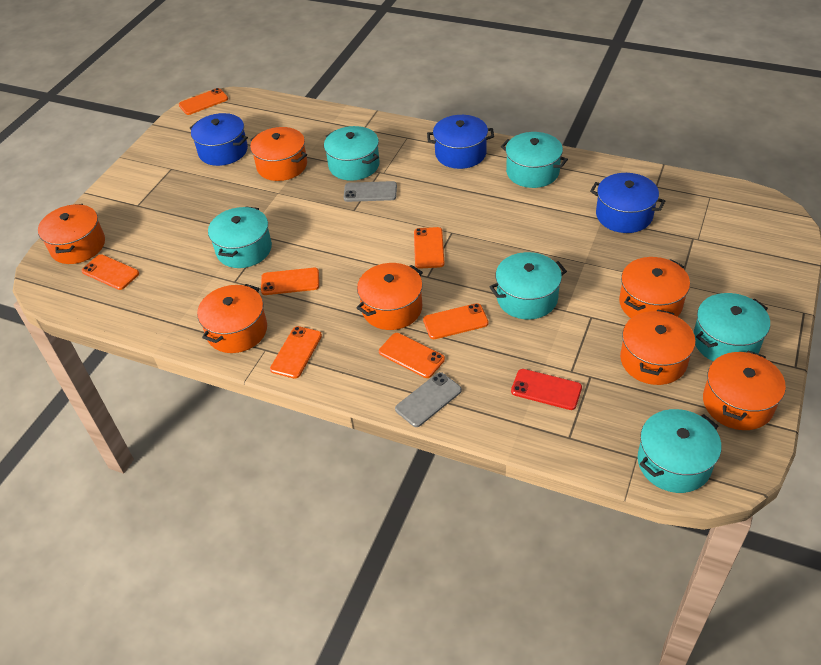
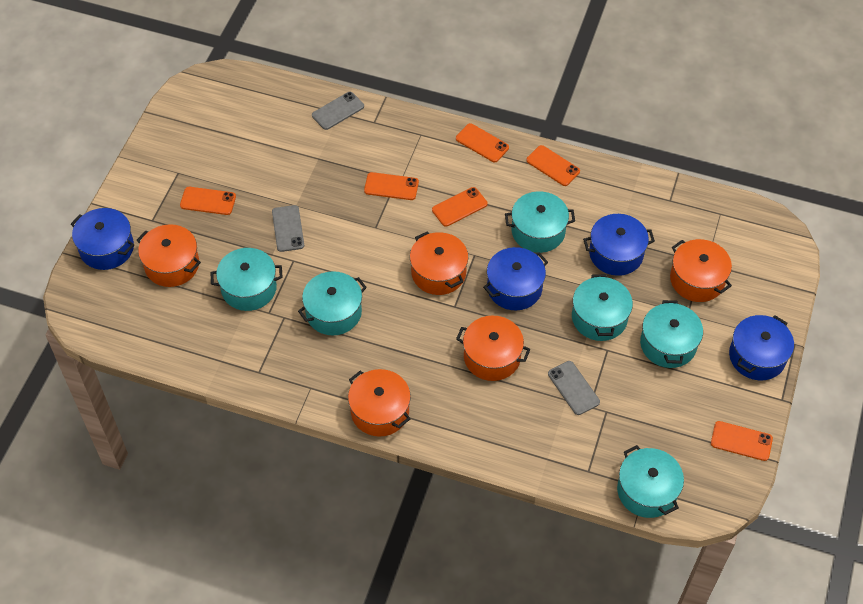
blue pot: 3 -> 4
grey phone: 2 -> 3
orange phone: 7 -> 6
orange pot: 7 -> 5
red phone: 1 -> 0

